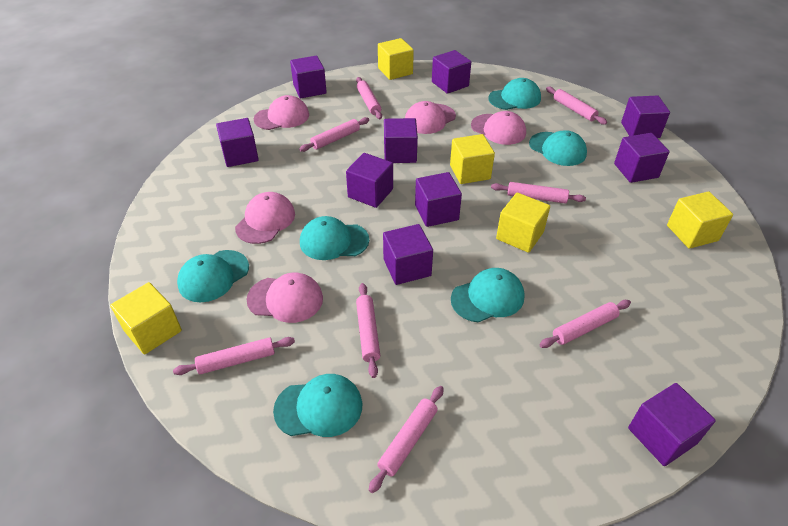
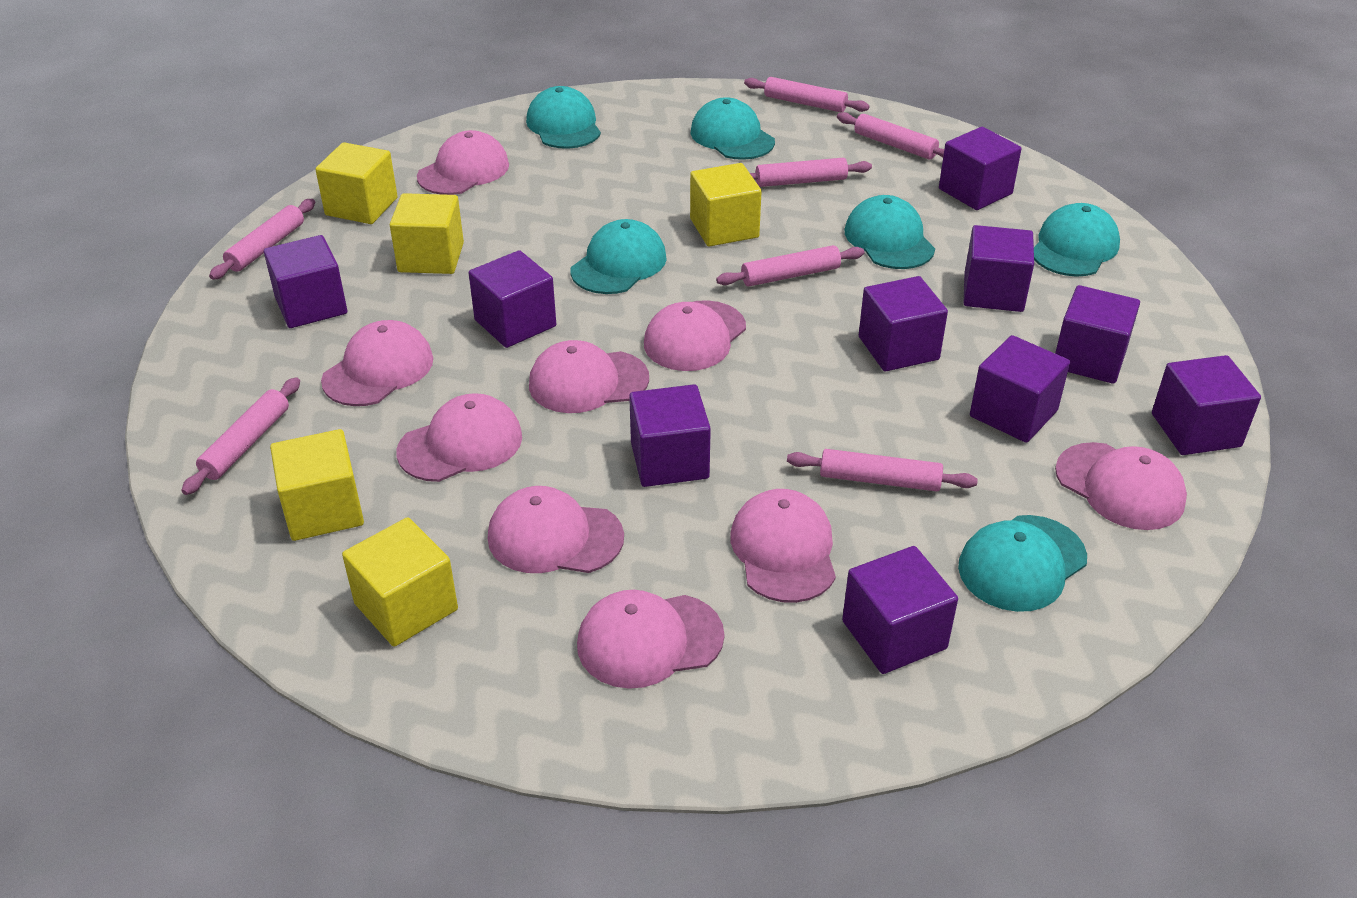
pink cap: 5 -> 9
pink rolling pin: 8 -> 7

